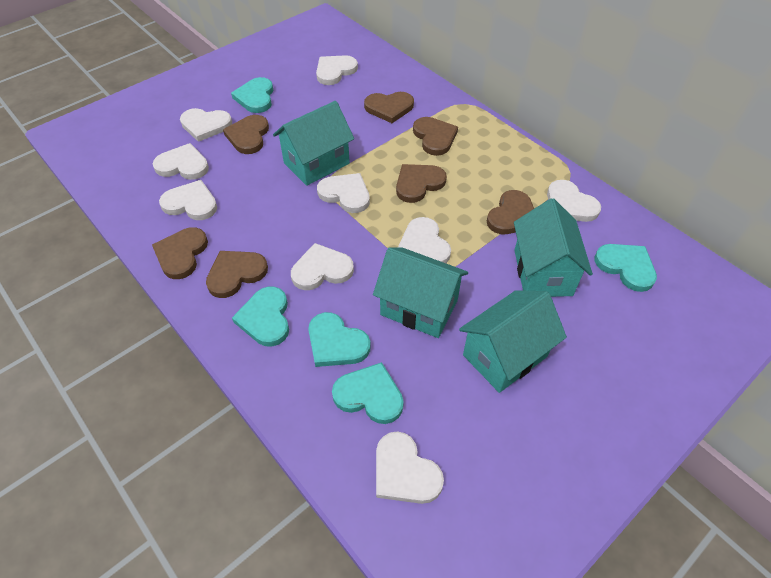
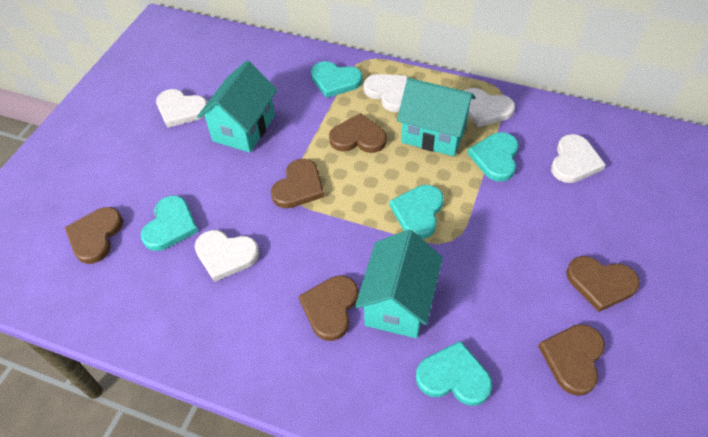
brown heart: 7 -> 6
turquoise house: 4 -> 3
white heart: 9 -> 5

